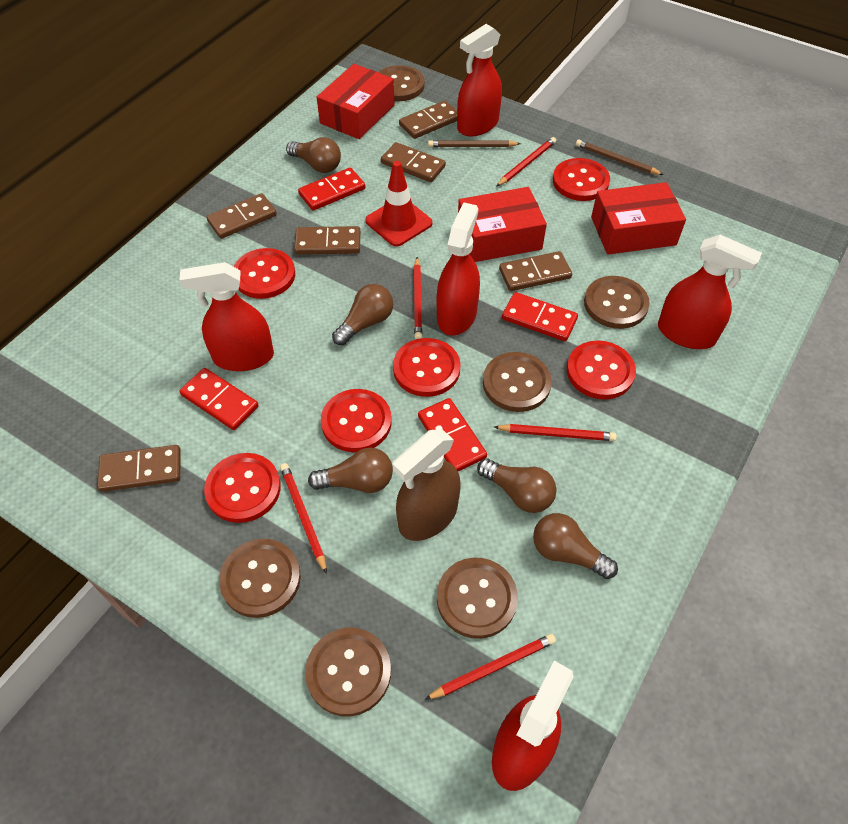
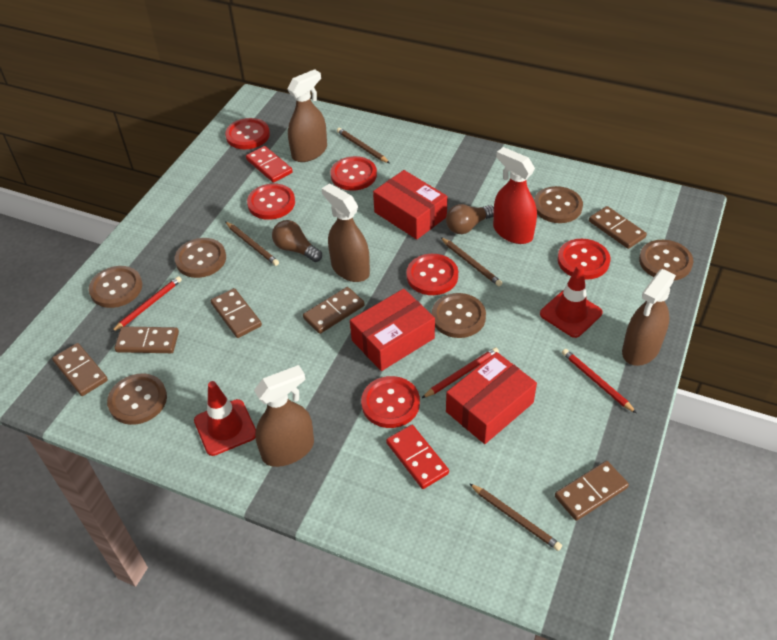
brown light bulb: 5 -> 2
brown pencil: 2 -> 4
brown spray bottle: 1 -> 4
red domino: 4 -> 2
red pencil: 5 -> 3
red spray bottle: 5 -> 1
red traffic cone: 1 -> 2

